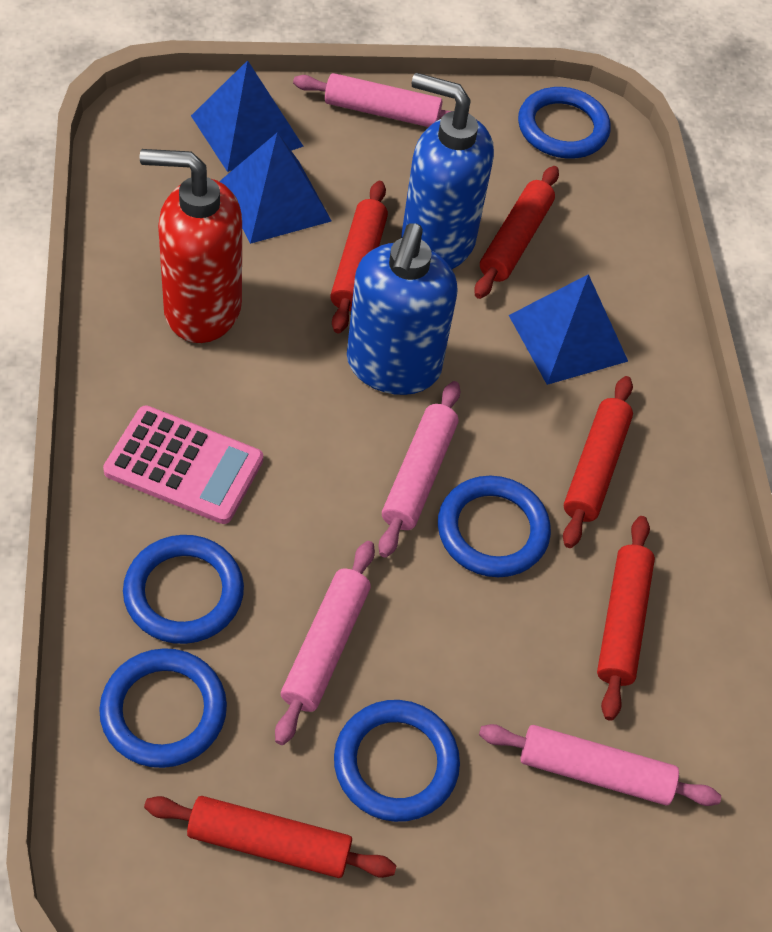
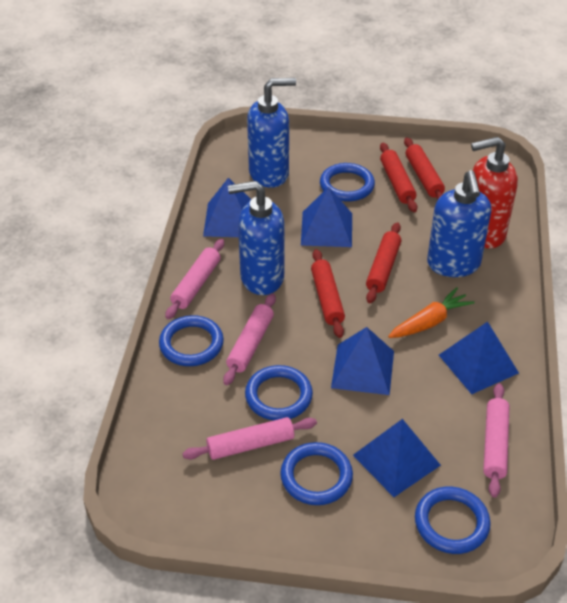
blue pyramid: 3 -> 5
blue soap dispenser: 2 -> 3
orange carrot: 0 -> 1
pink calculator: 1 -> 0
red rolling pin: 5 -> 4

